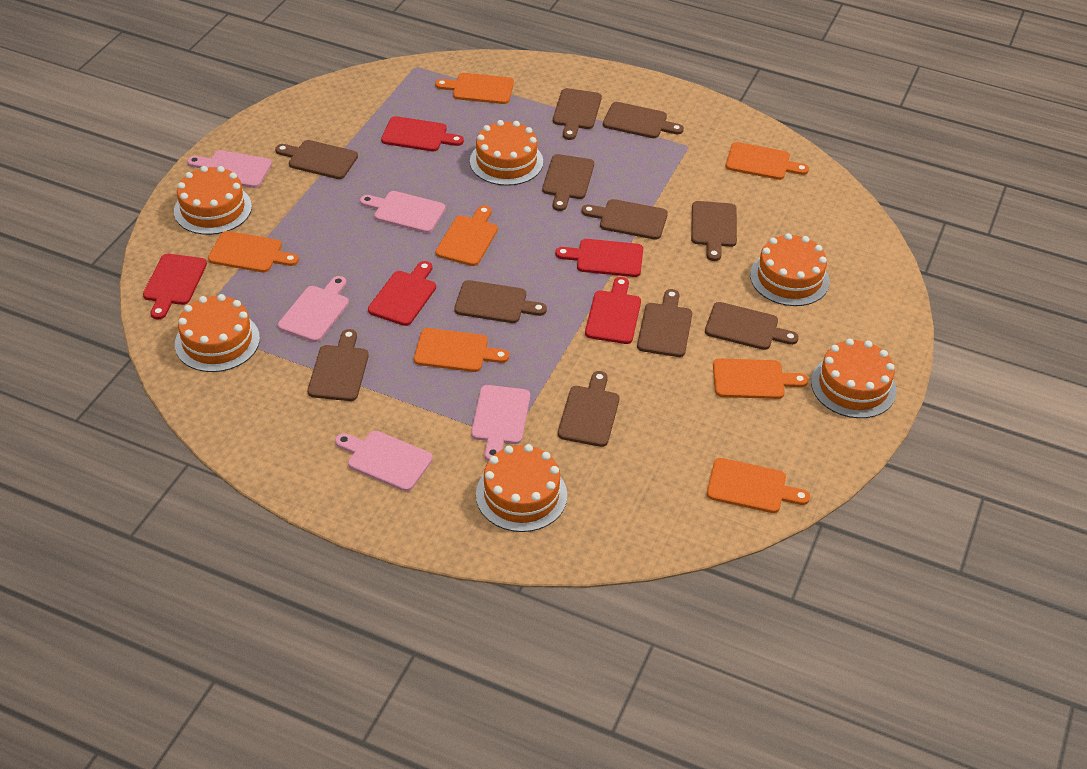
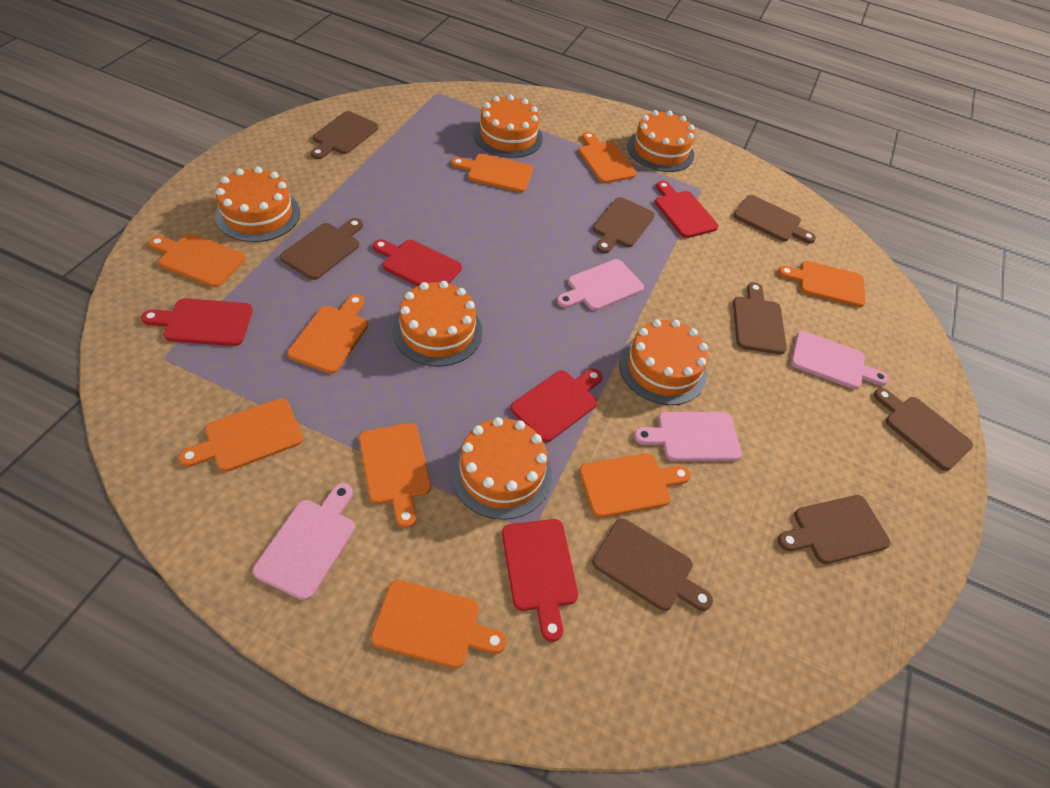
brown cutting board: 11 -> 8
orange cutting board: 7 -> 9
pink cutting board: 5 -> 4

